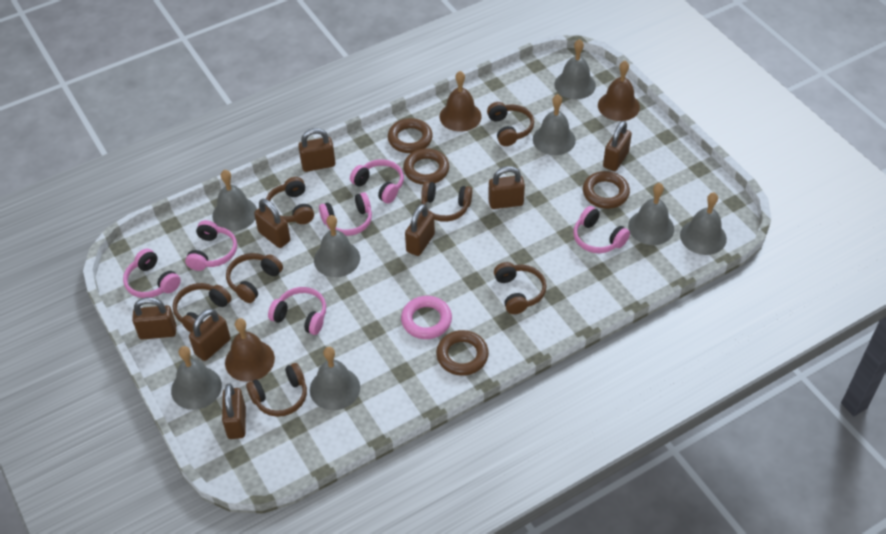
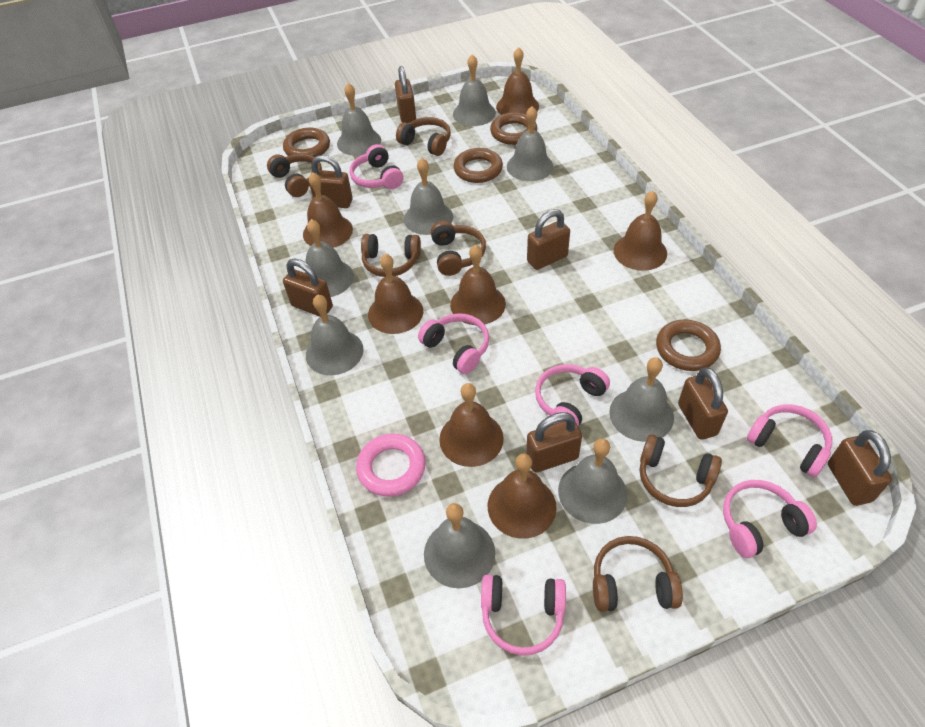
brown bell: 3 -> 7
brown headphones: 7 -> 6
brown padlock: 8 -> 7
grey bell: 8 -> 9

